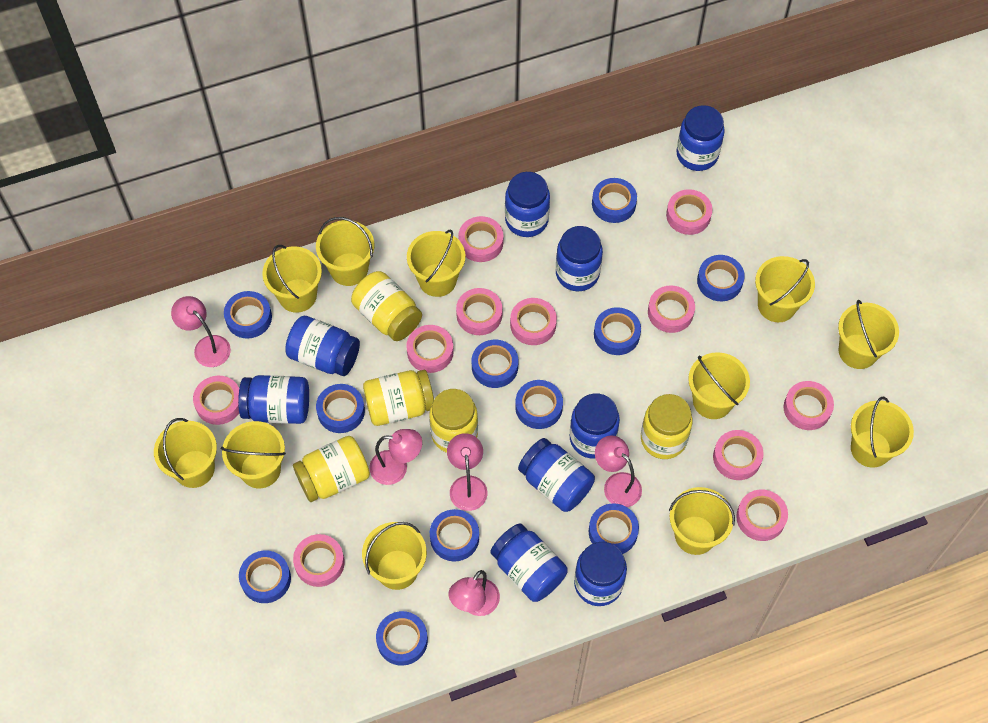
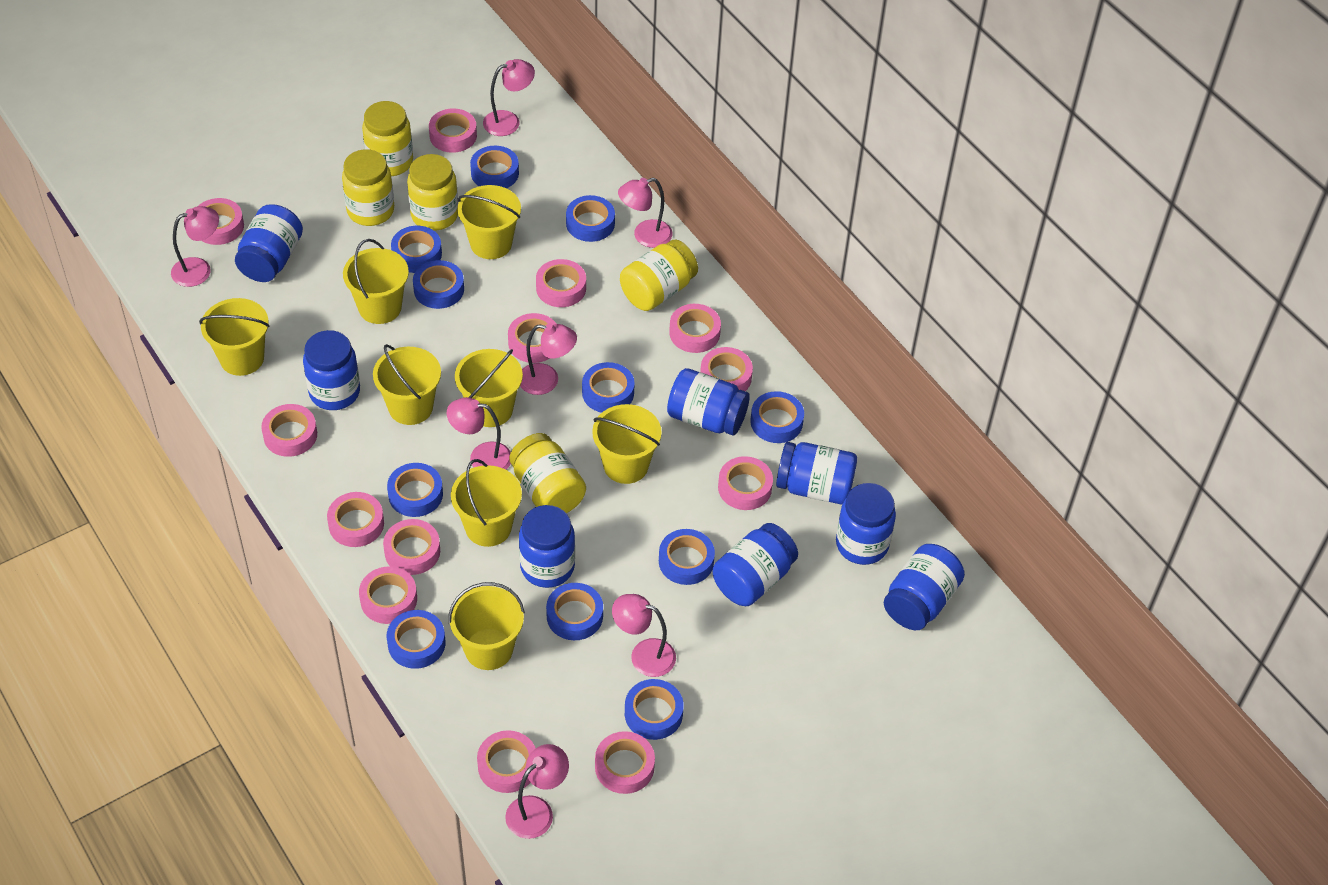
blue jar: 9 -> 8
pink lamp: 5 -> 7
pink tape: 11 -> 13
yellow bucket: 11 -> 8

